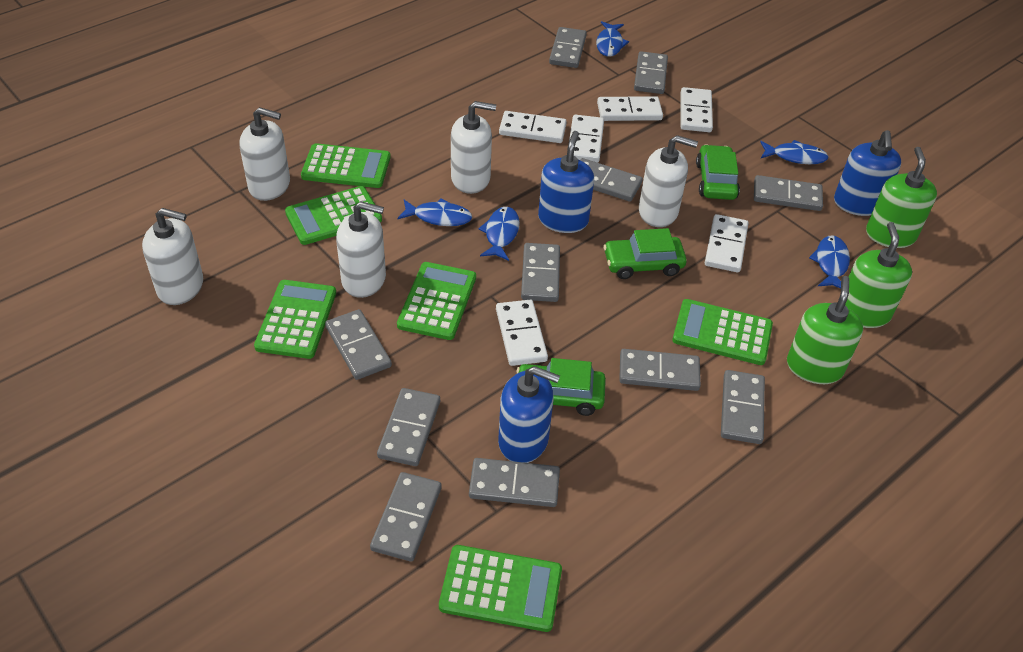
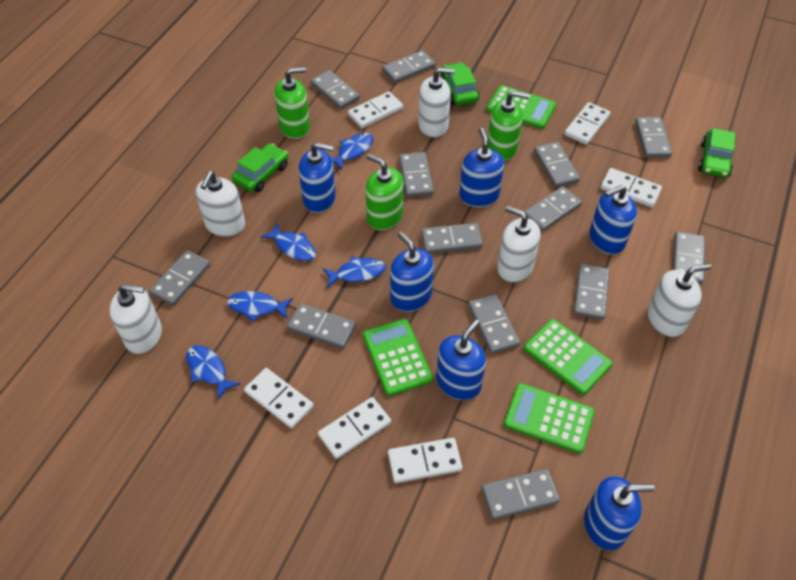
blue soap dispenser: 3 -> 6
green calculator: 6 -> 4
grey domino: 11 -> 13

